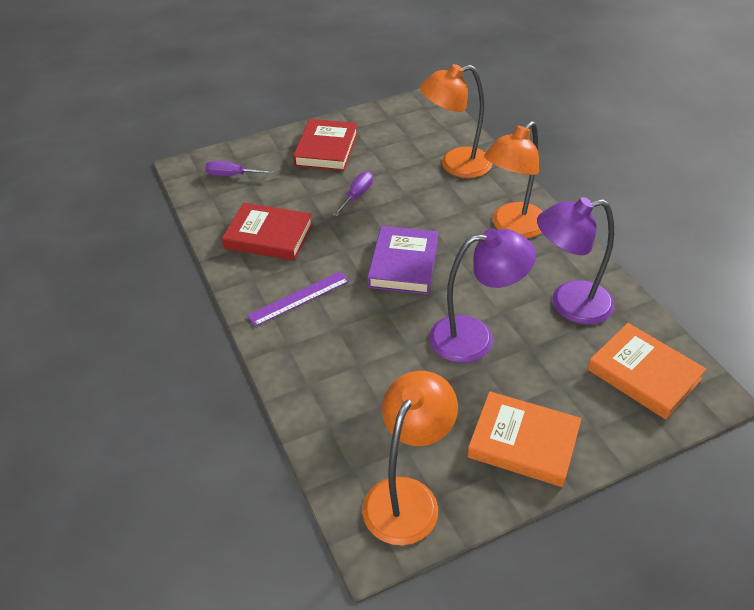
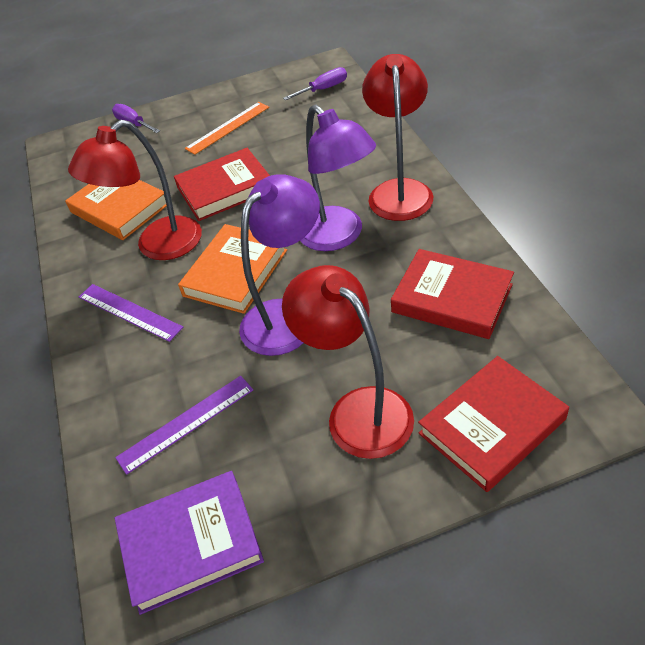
orange lamp: 3 -> 0
orange ruler: 0 -> 1
purple ruler: 1 -> 2
red book: 2 -> 3
red lamp: 0 -> 3

